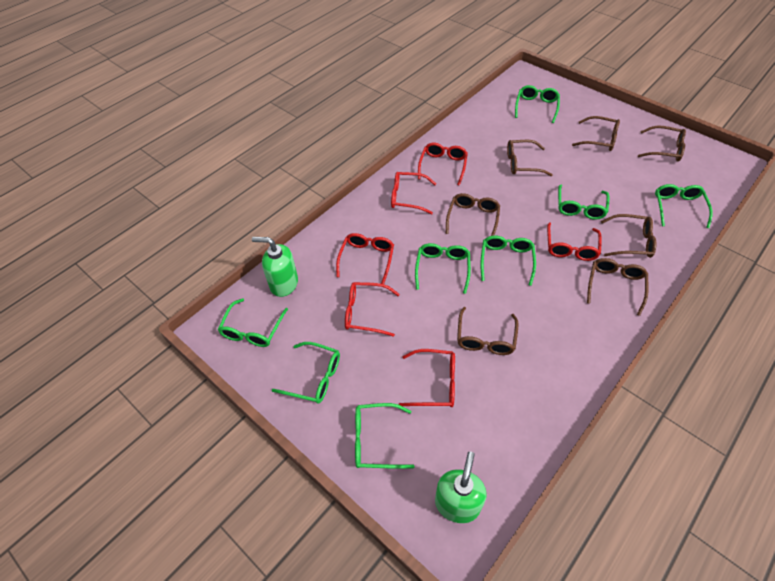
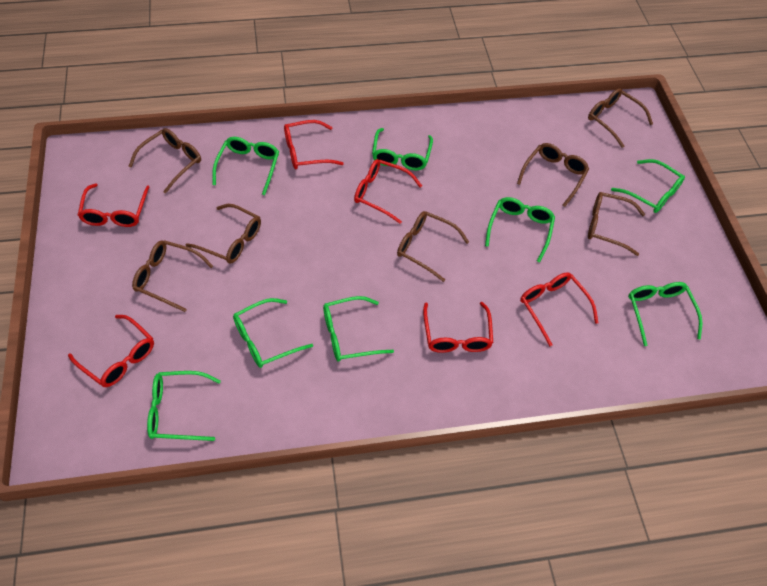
green soap dispenser: 2 -> 0

